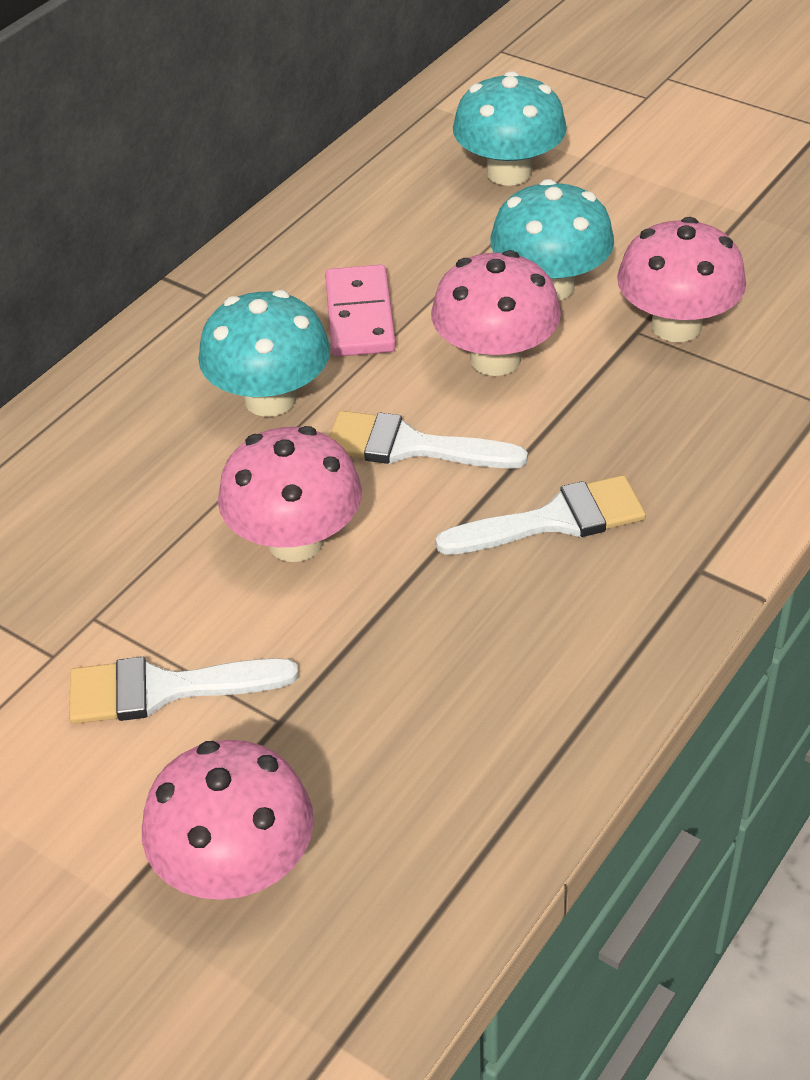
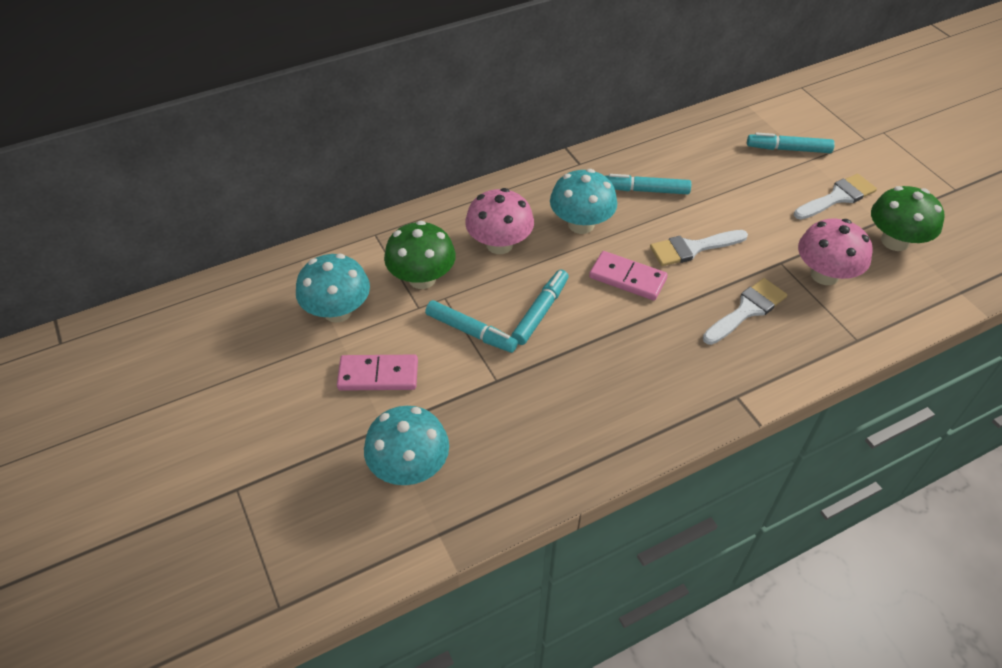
green mushroom: 0 -> 2
pink domino: 1 -> 2
pink mushroom: 4 -> 2
turquoise marker: 0 -> 4

